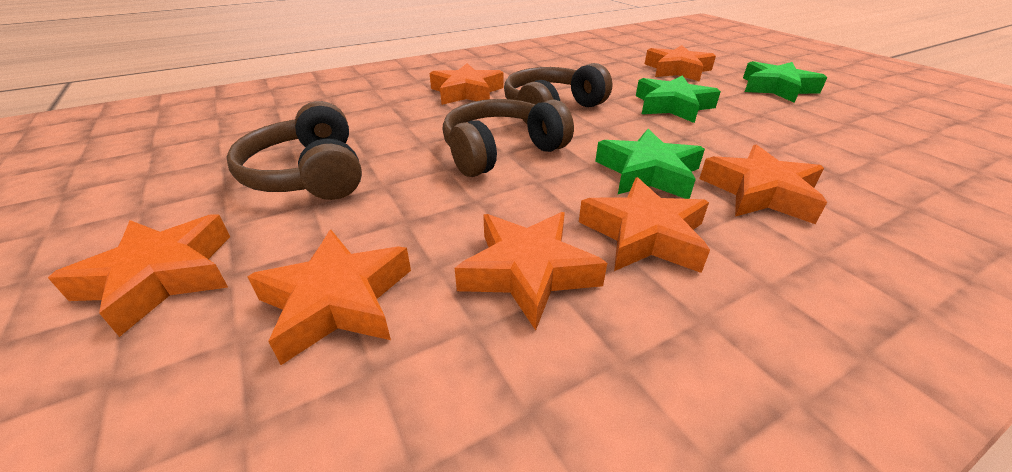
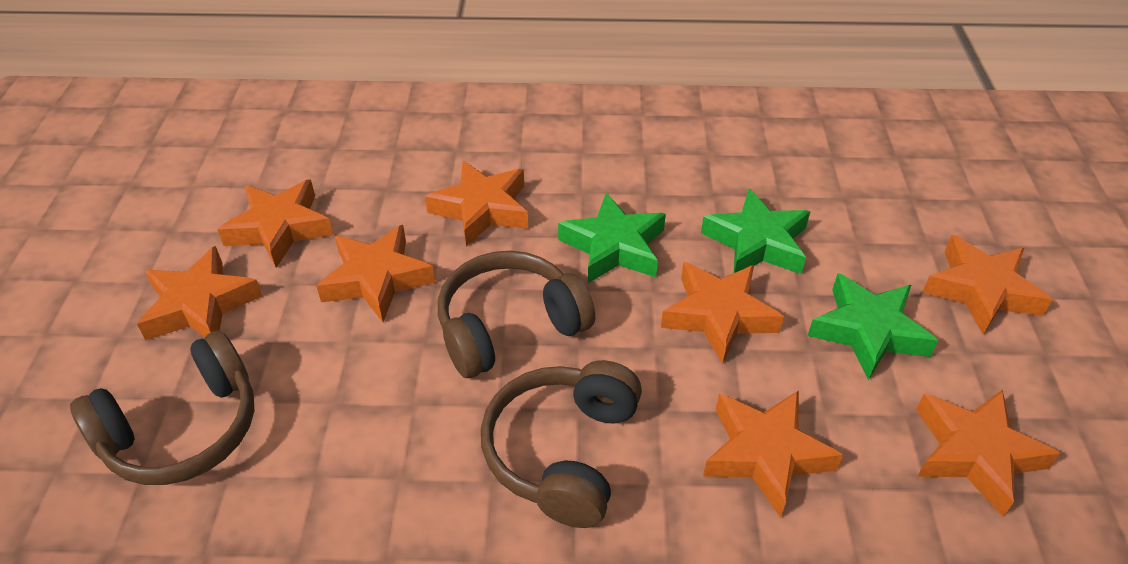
orange star: 7 -> 8

